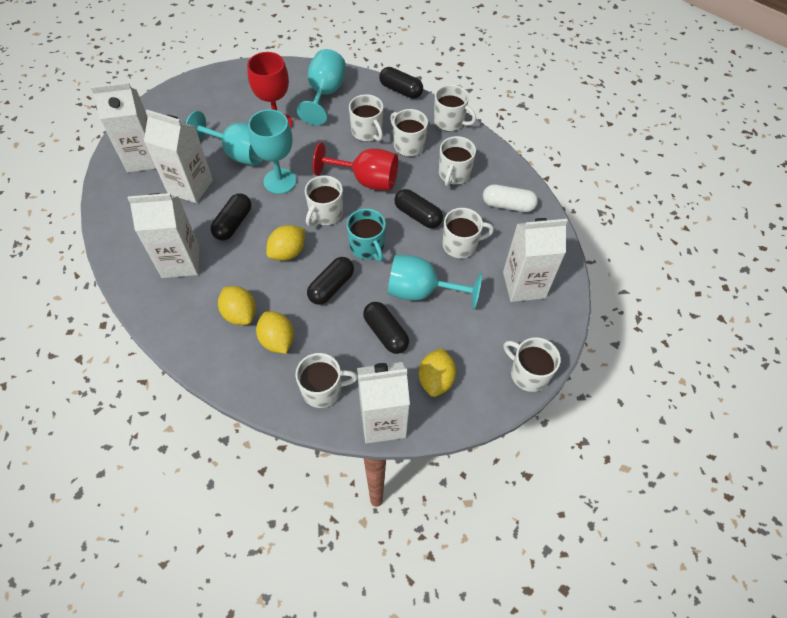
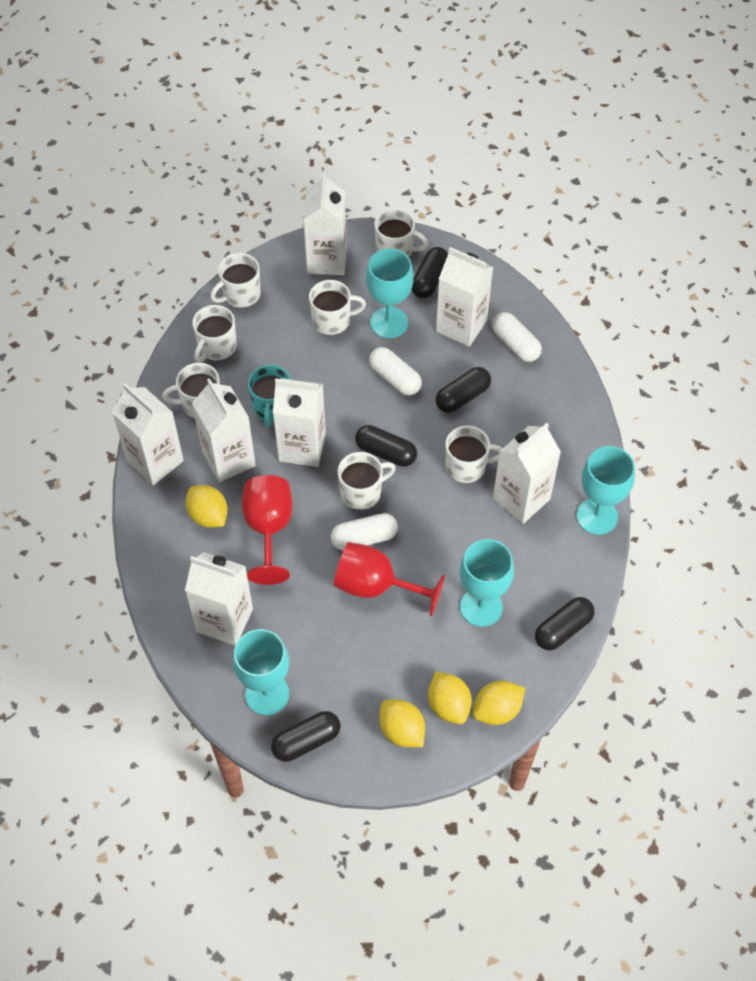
white capsule: 1 -> 3
white carton: 5 -> 7
white mug: 8 -> 7

